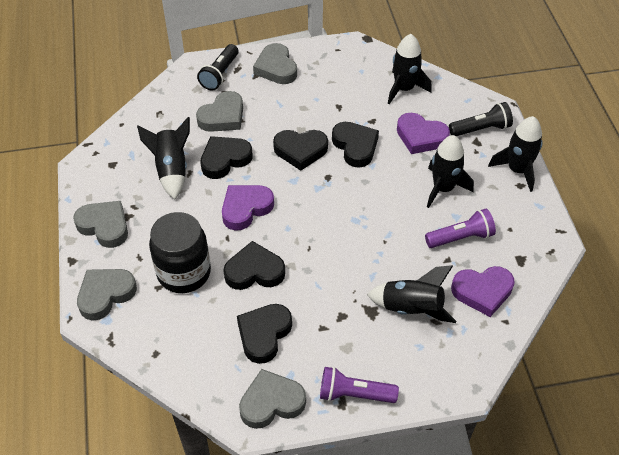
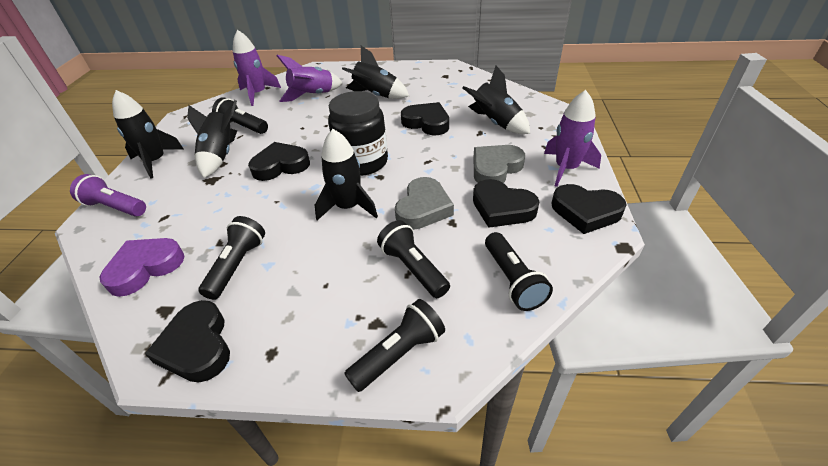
black flashlight: 2 -> 5
grey heart: 5 -> 2
purple flashlight: 2 -> 1
purple heart: 3 -> 1
purple rocket: 0 -> 3

